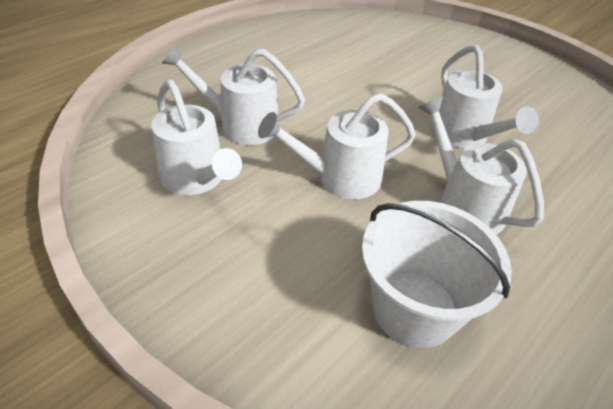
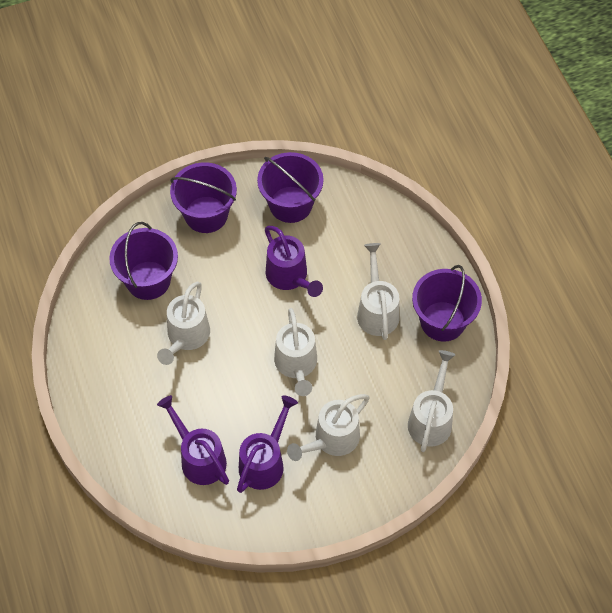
purple bucket: 0 -> 4
purple watering can: 0 -> 3
white bucket: 1 -> 0

